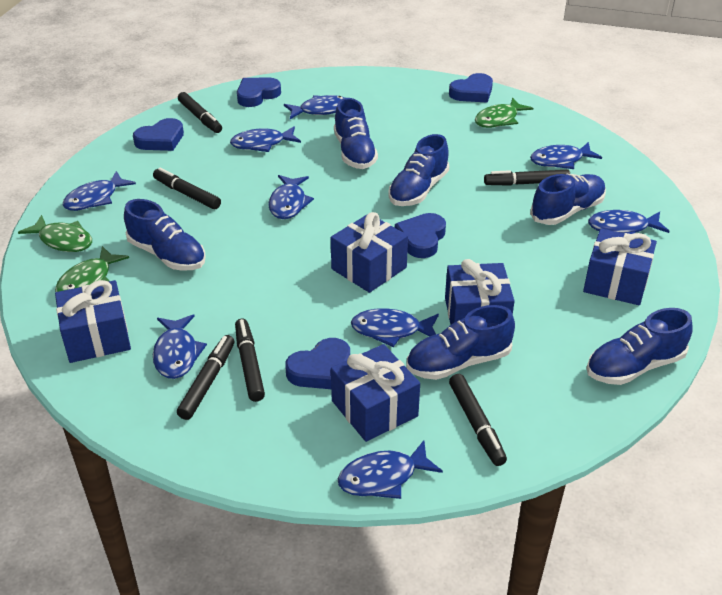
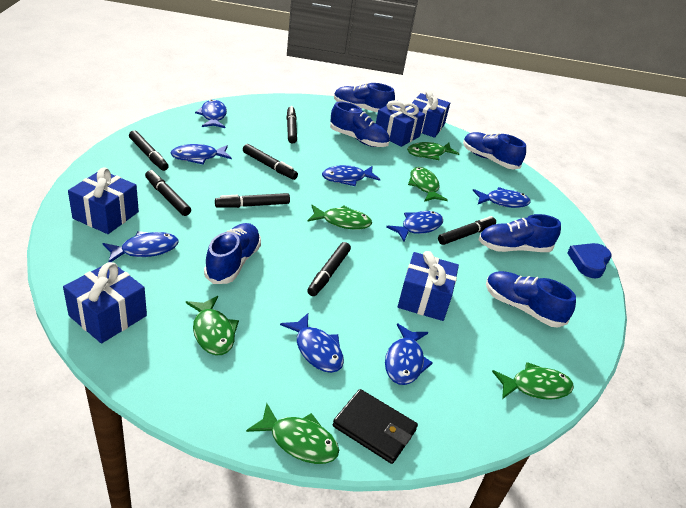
black marker: 6 -> 7
black wallet: 0 -> 1
blue fish: 9 -> 8
blue heart: 5 -> 1
green fish: 3 -> 6

